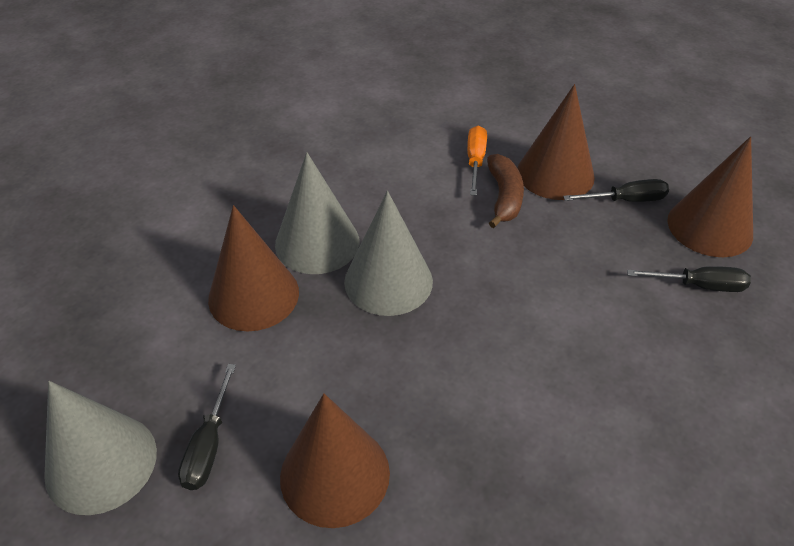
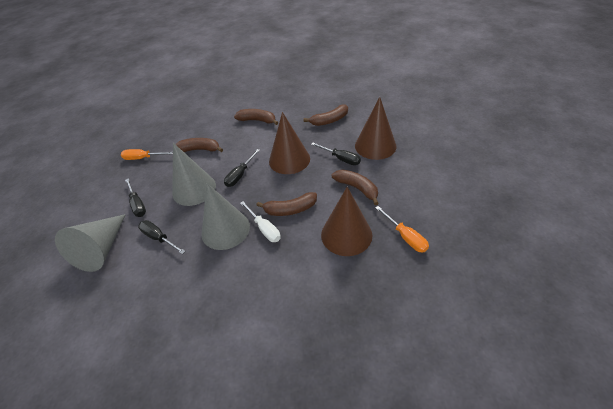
black screwdriver: 3 -> 4
brown banana: 1 -> 5
brown cone: 4 -> 3
orange screwdriver: 1 -> 2
white screwdriver: 0 -> 1

